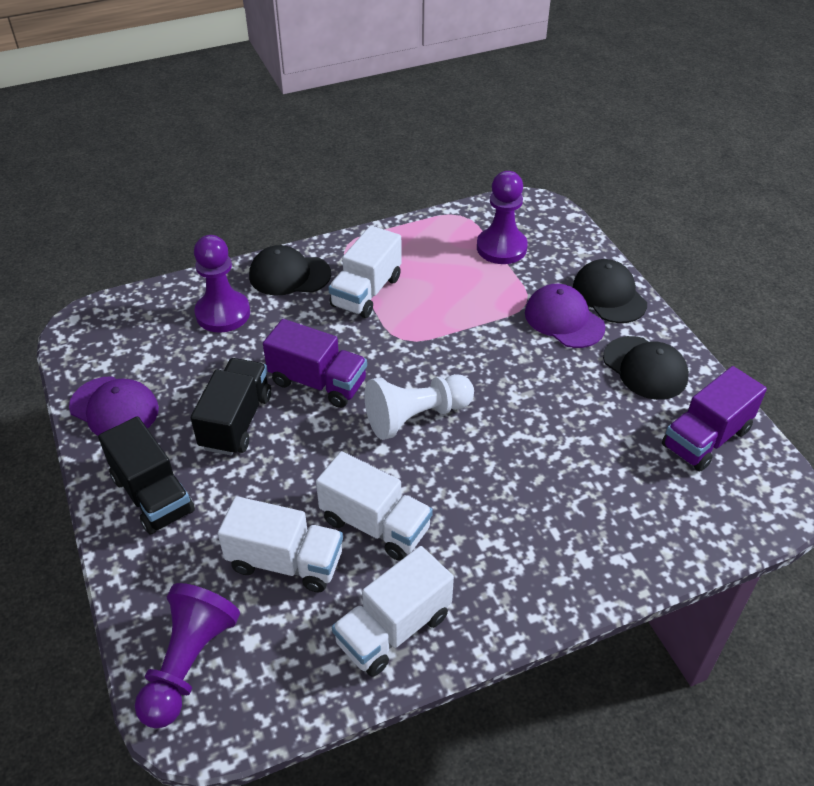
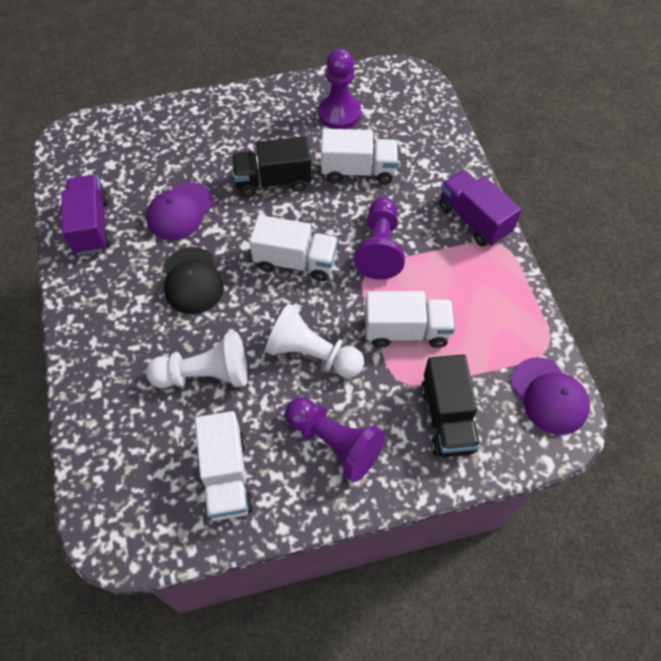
black cap: 3 -> 1
white pawn: 1 -> 2

